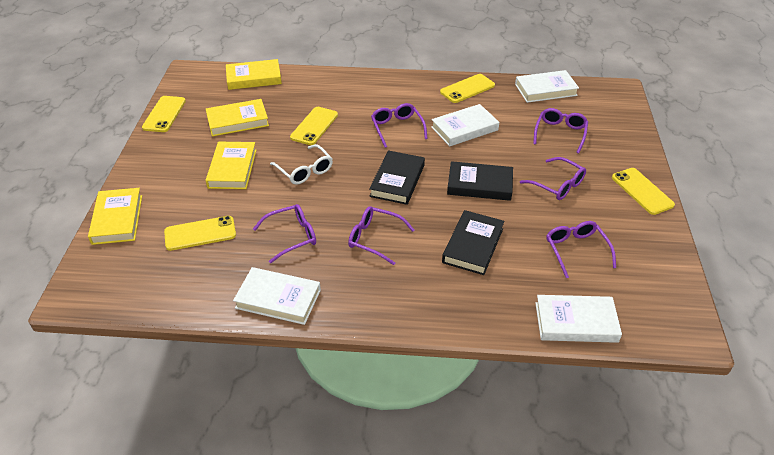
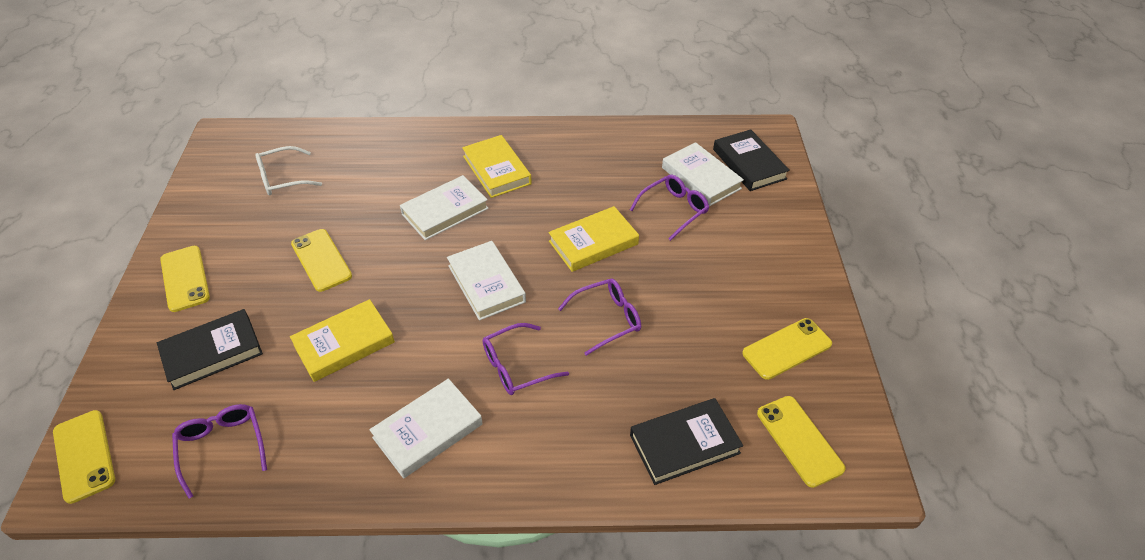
purple glasses: 6 -> 4
yellow book: 4 -> 3

